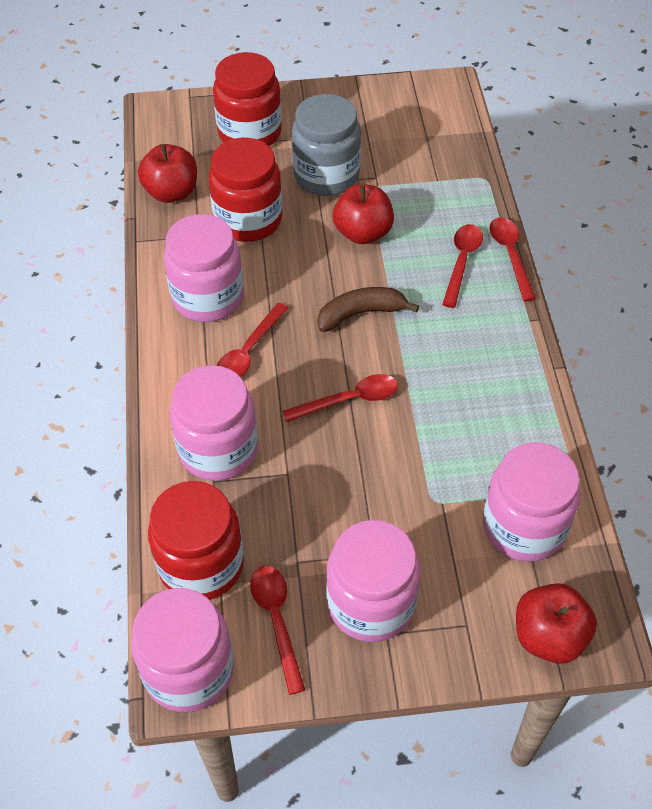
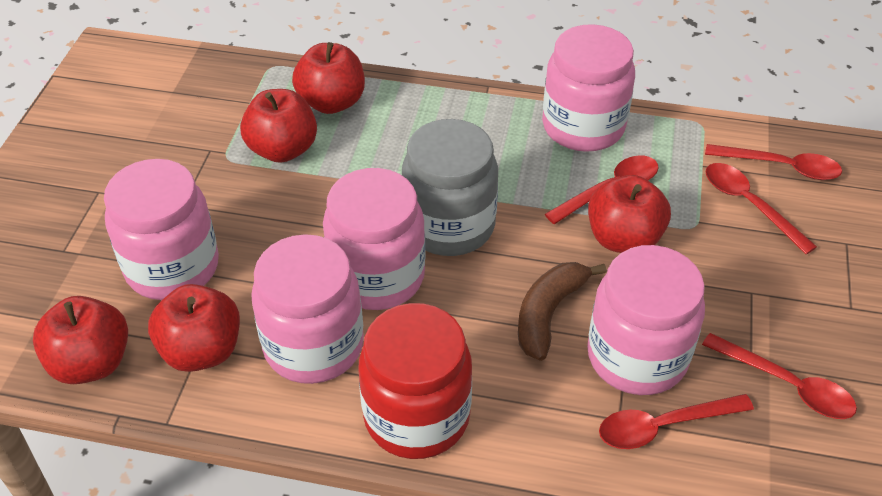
red apple: 3 -> 5
red jar: 3 -> 1

